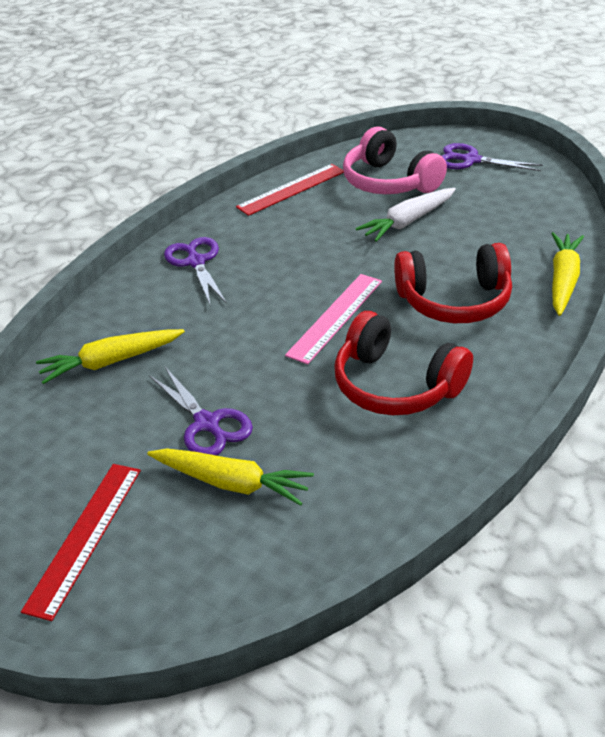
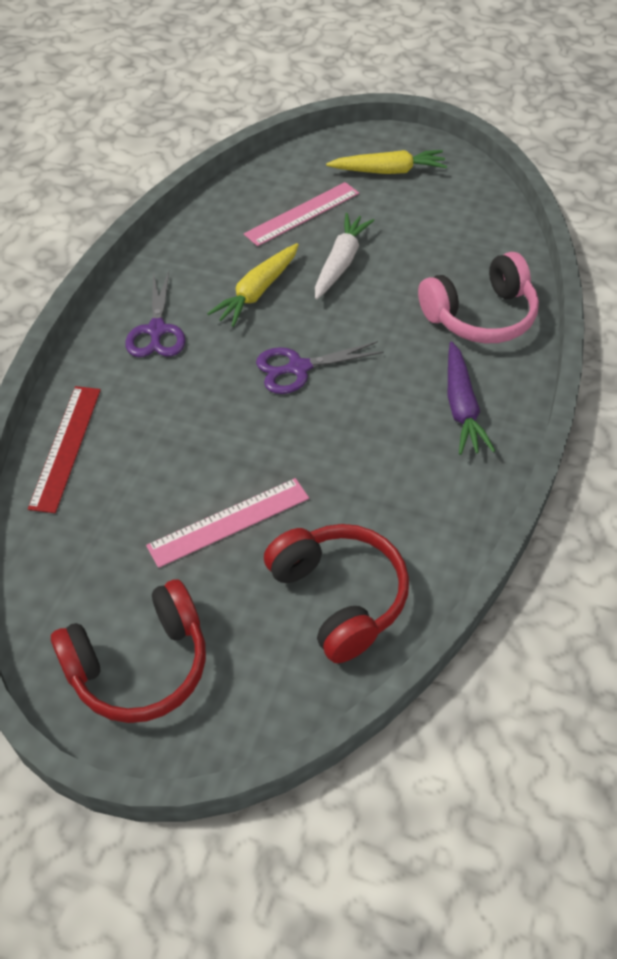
pink ruler: 1 -> 2
purple carrot: 0 -> 1
purple scissors: 3 -> 2
red ruler: 2 -> 1
yellow carrot: 3 -> 2

